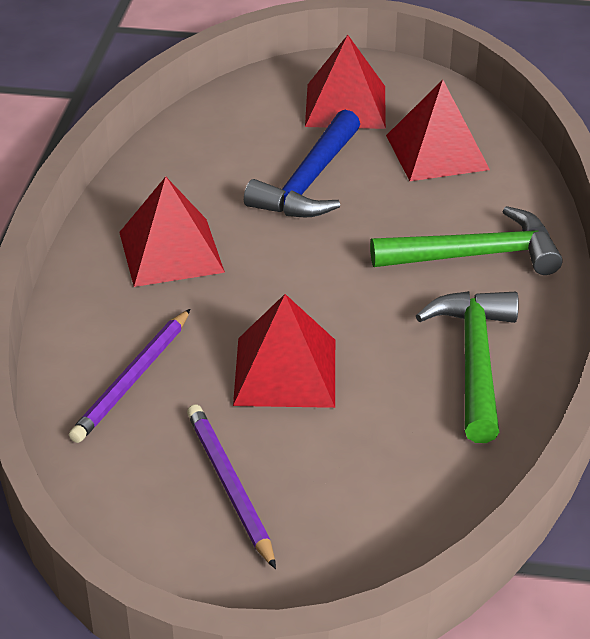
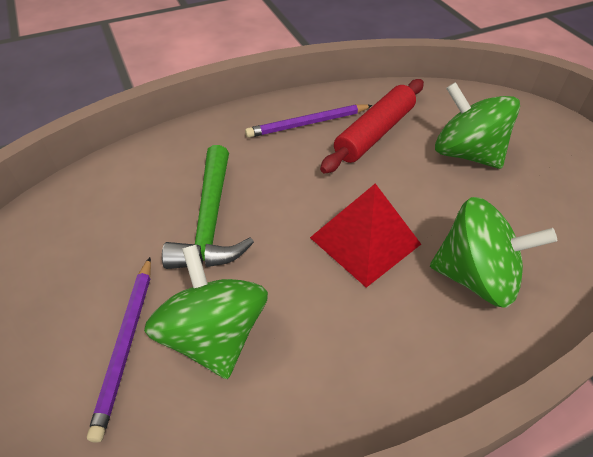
blue hammer: 1 -> 0
green hammer: 2 -> 1
green spinning top: 0 -> 3
red pyramid: 4 -> 1
red rolling pin: 0 -> 1

